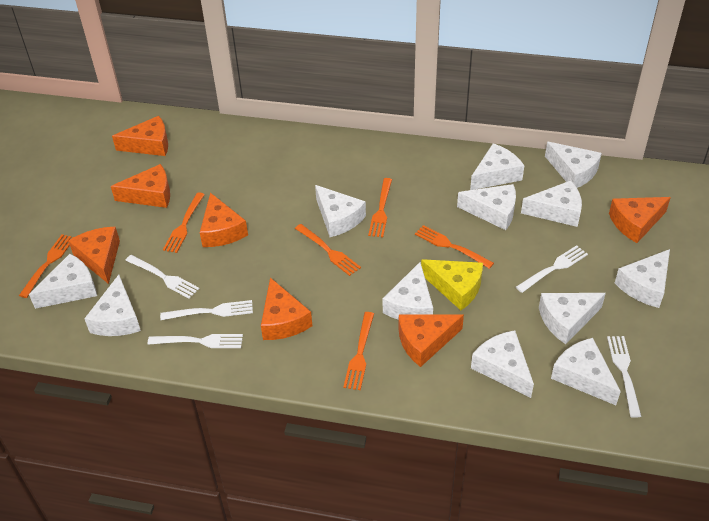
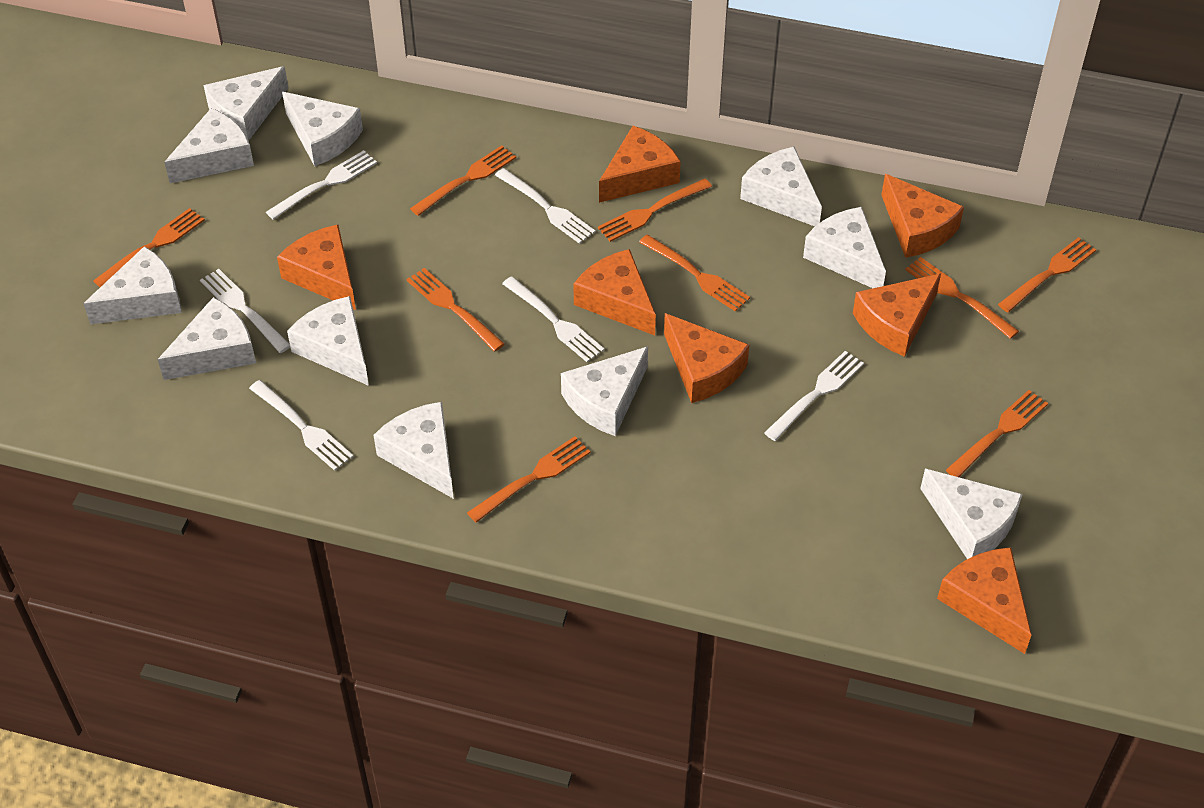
orange fork: 6 -> 9
white cheese: 12 -> 11
white fork: 5 -> 6
yellow cheese: 1 -> 0

